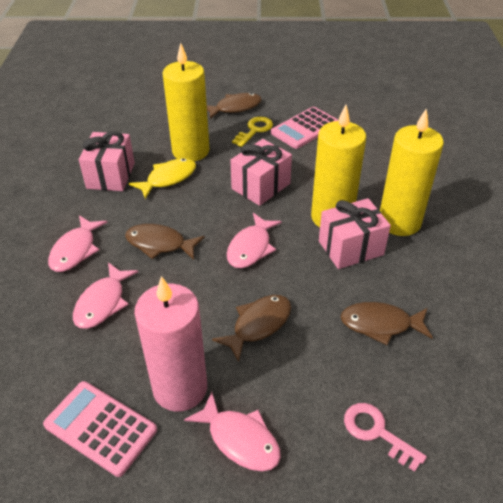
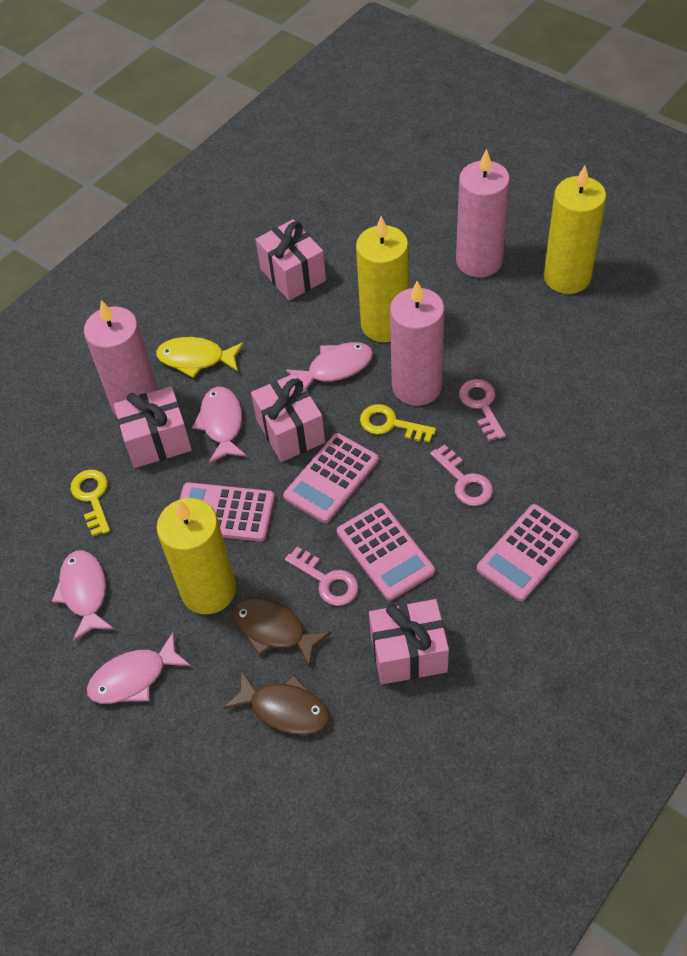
brown fish: 4 -> 2
pink calculator: 2 -> 4
pink candle: 1 -> 3
pink gift: 3 -> 4
pink key: 1 -> 3
yellow key: 1 -> 2

